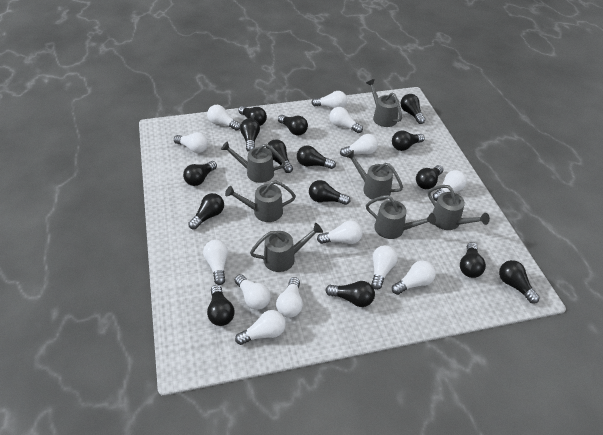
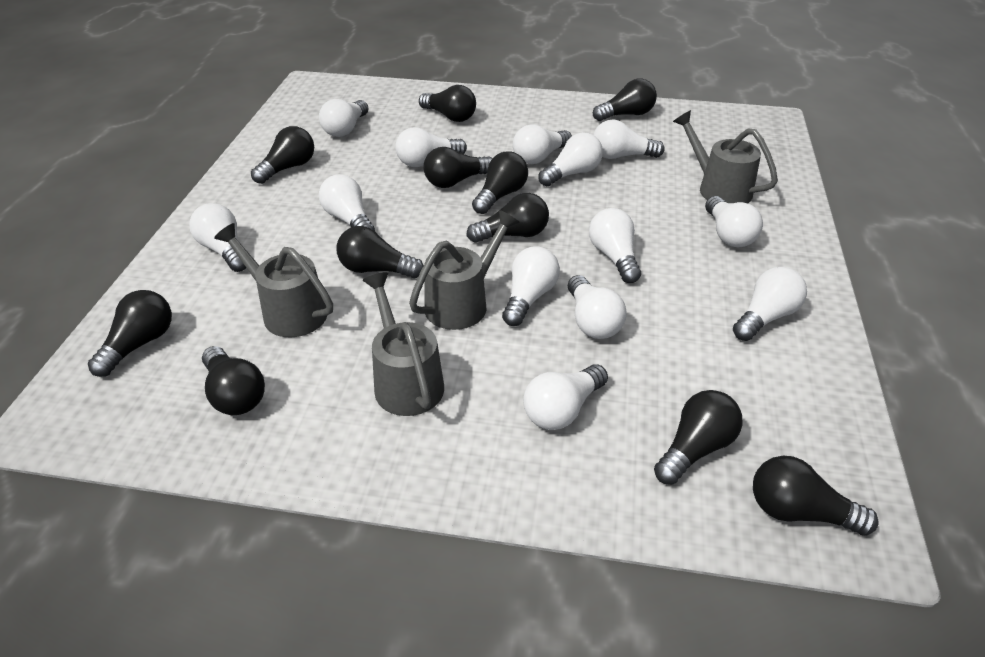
black light bulb: 15 -> 11
grey watering can: 7 -> 4

